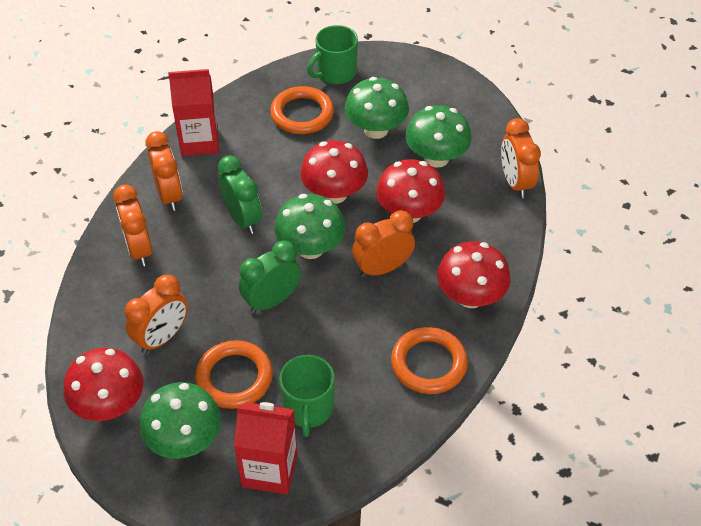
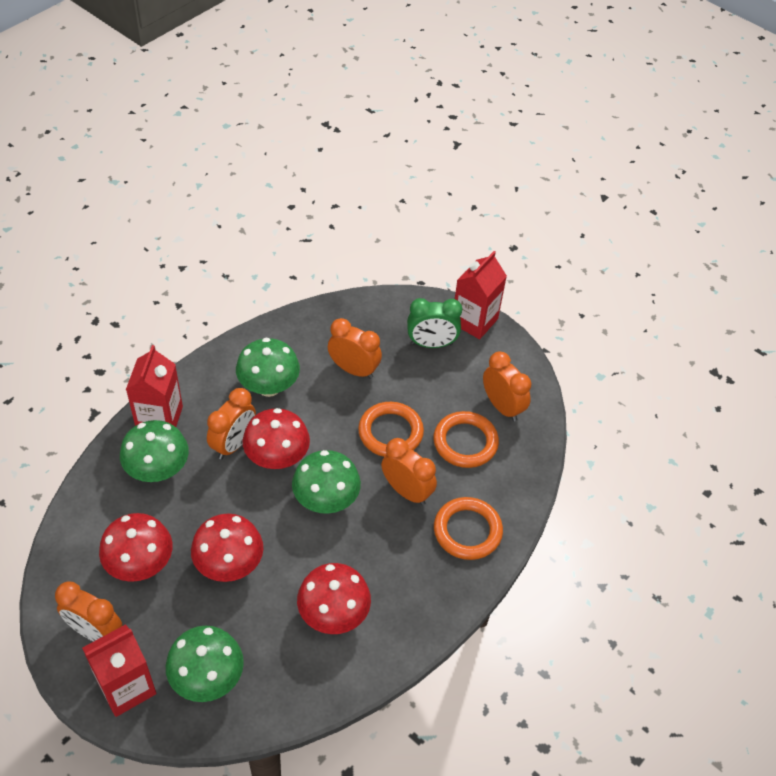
green clock: 2 -> 1
green mug: 2 -> 0
red carton: 2 -> 3

